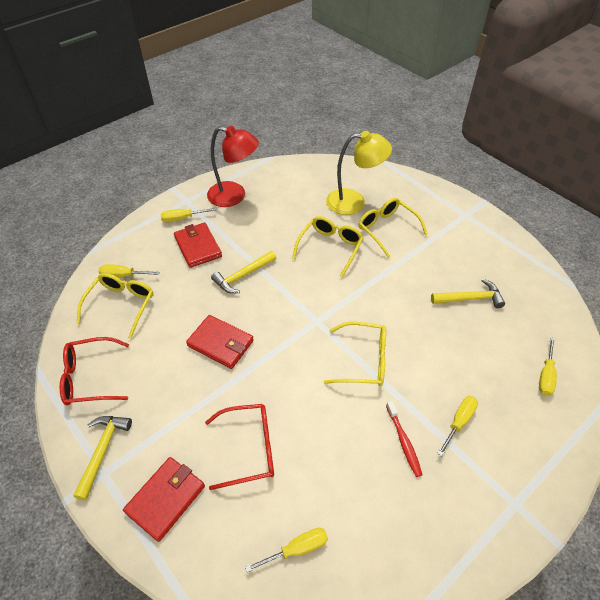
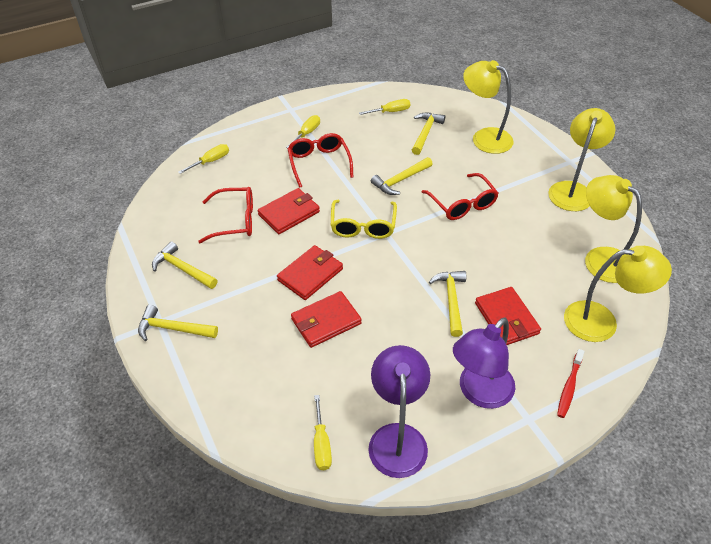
purple lamp: 0 -> 2
red glasses: 2 -> 3
red lamp: 1 -> 0
red wallet: 3 -> 4
yellow glasses: 4 -> 1
yellow hammer: 3 -> 5
yellow lamp: 1 -> 4
yellow screwdriver: 5 -> 4

